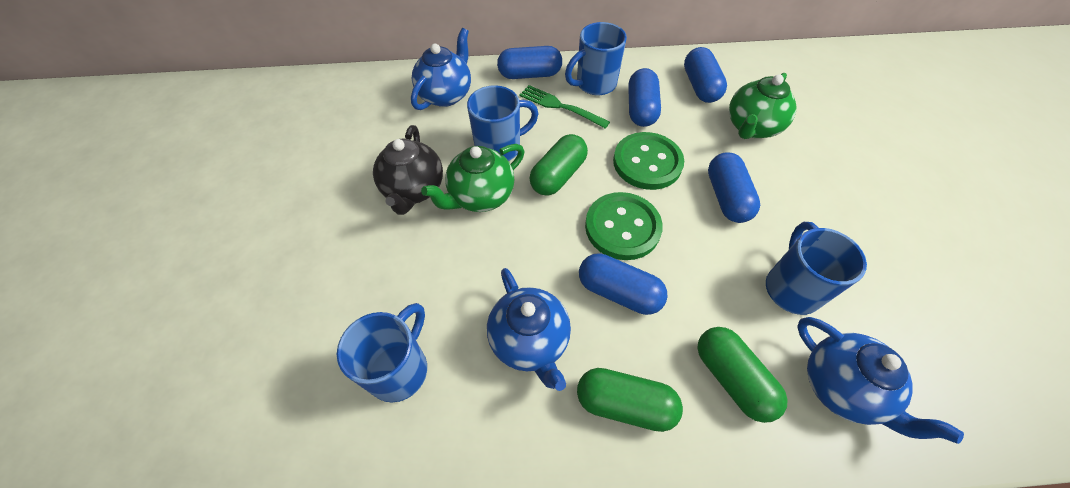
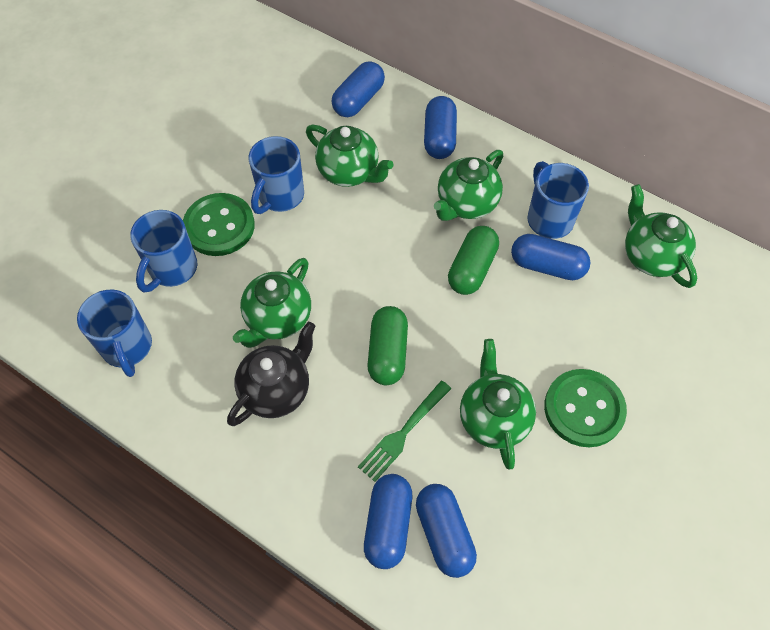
blue teapot: 3 -> 0
green capsule: 3 -> 2
green teapot: 2 -> 5

